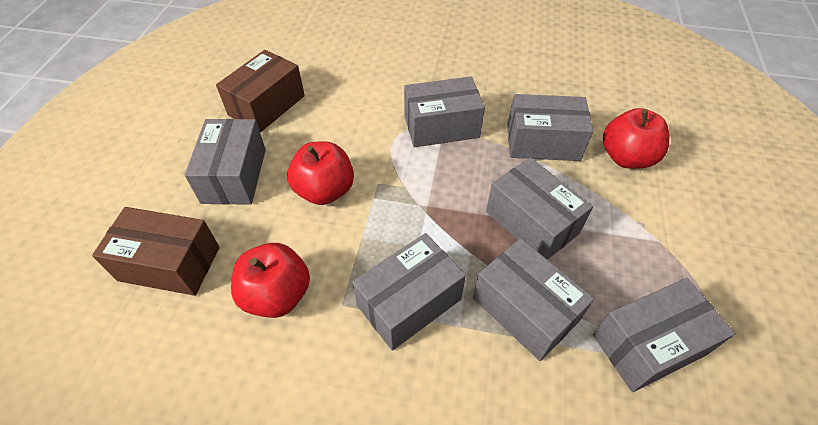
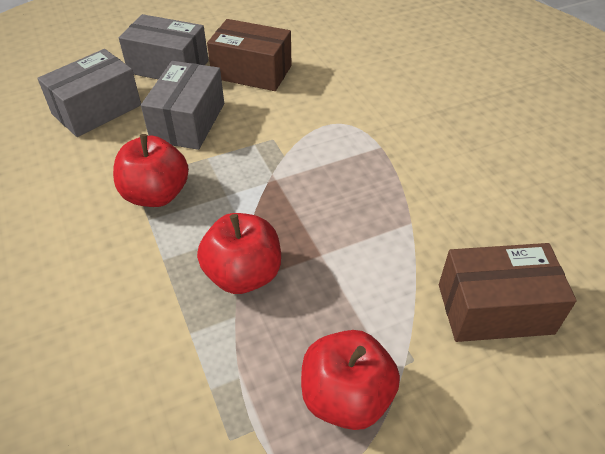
grey box: 7 -> 3

